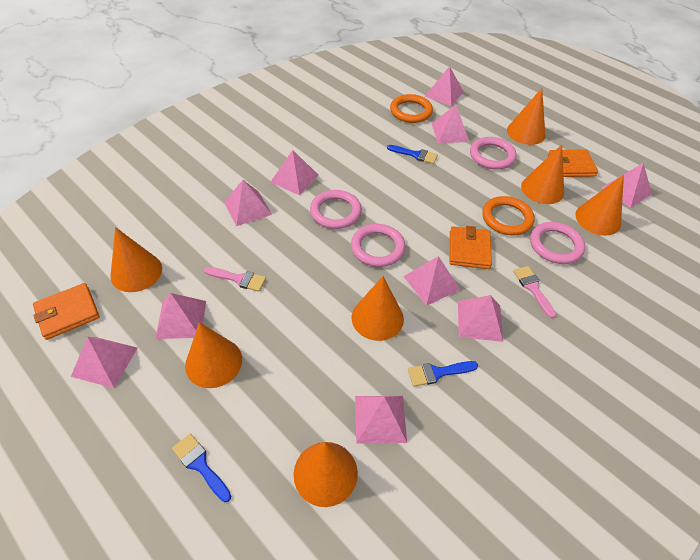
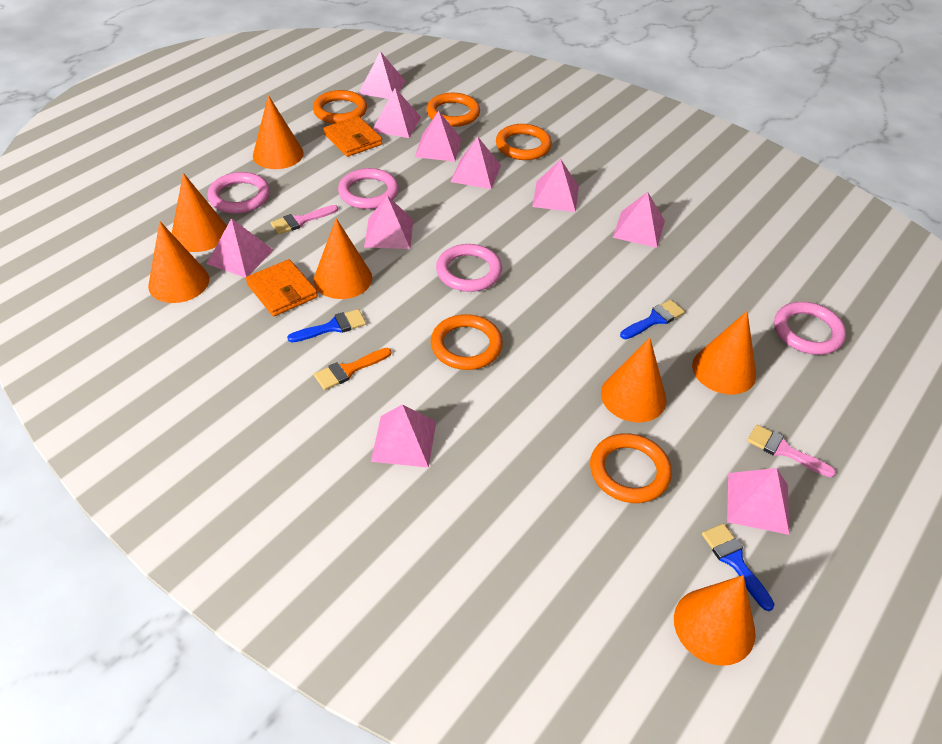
orange brush: 0 -> 1
orange ring: 2 -> 5
orange wallet: 3 -> 2

